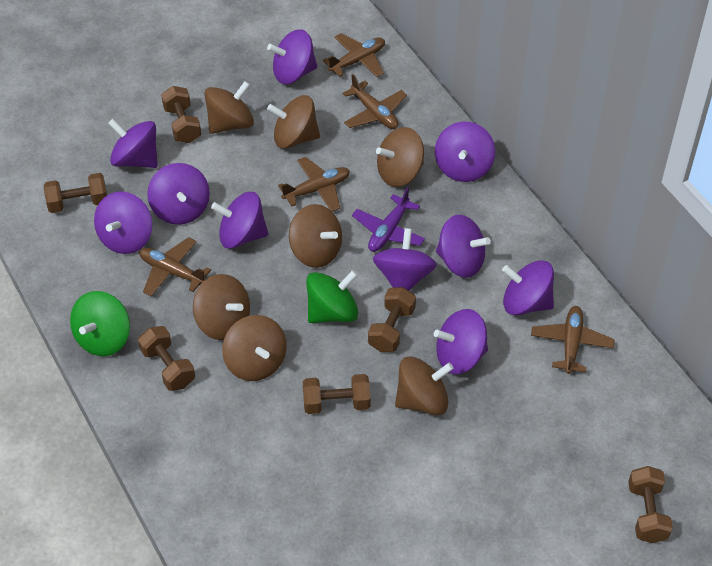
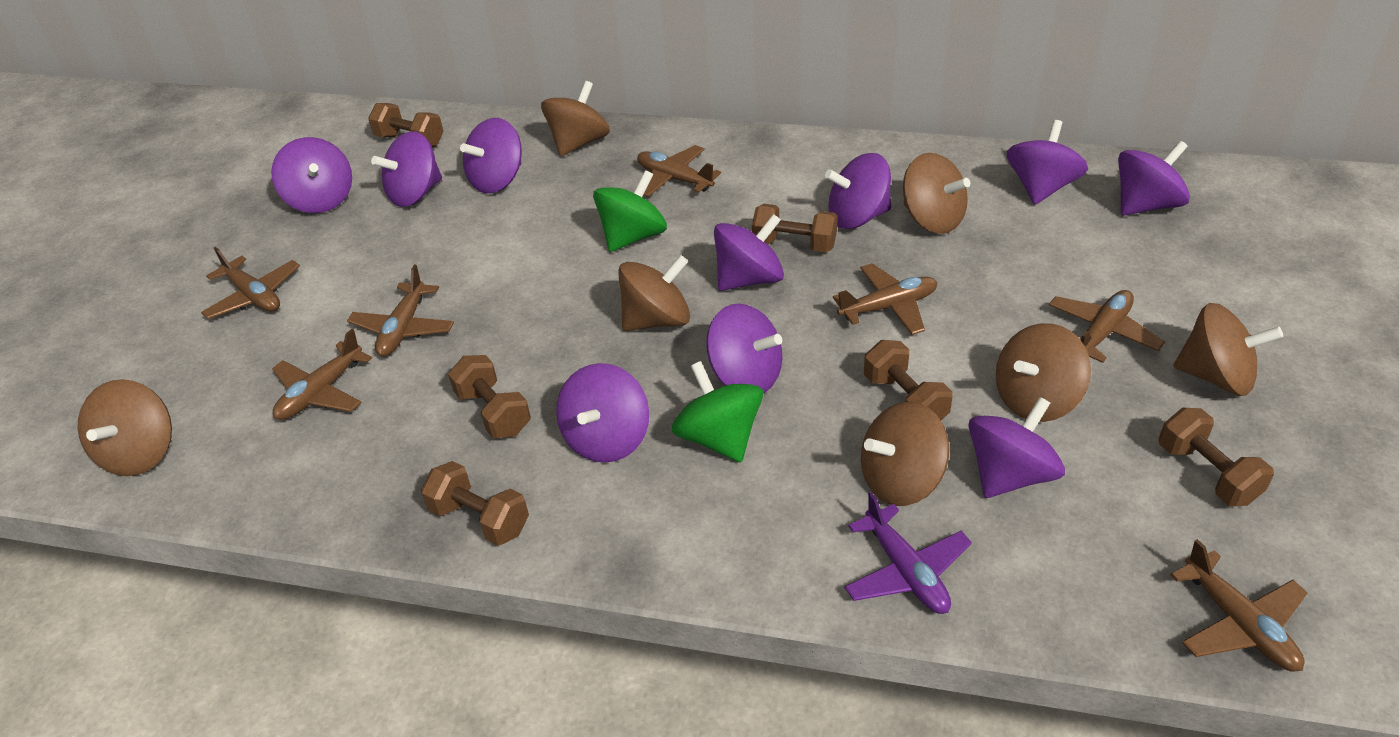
brown plane: 5 -> 7

